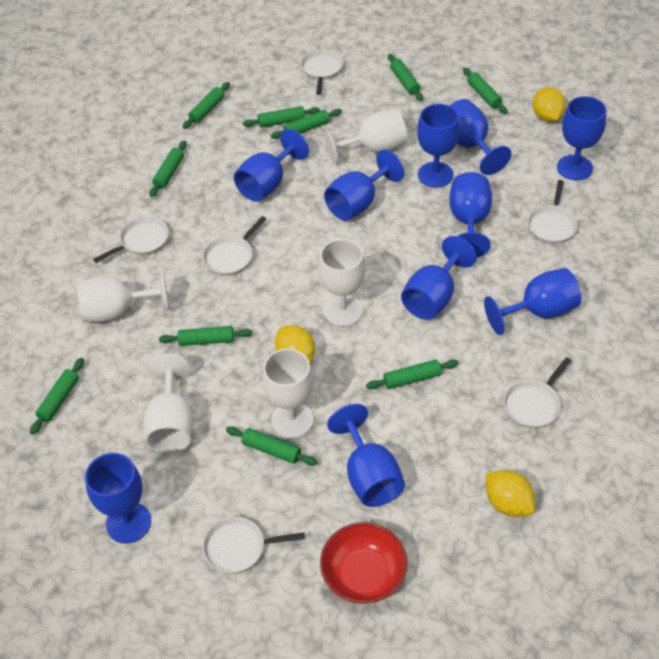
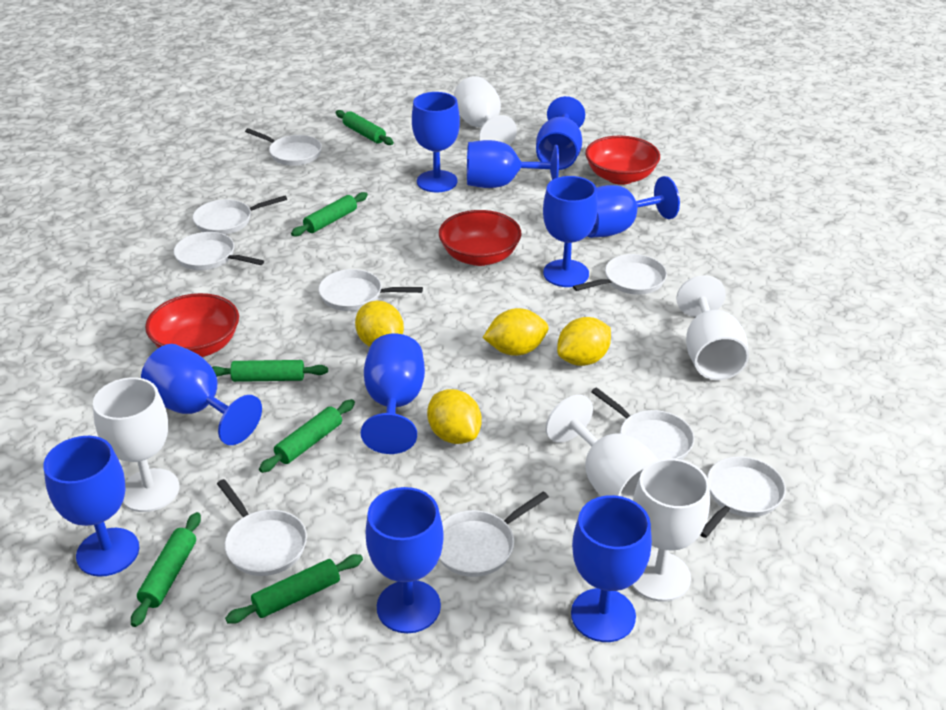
green rolling pin: 10 -> 6
red bowl: 1 -> 3
white pan: 6 -> 9
yellow lemon: 3 -> 4

